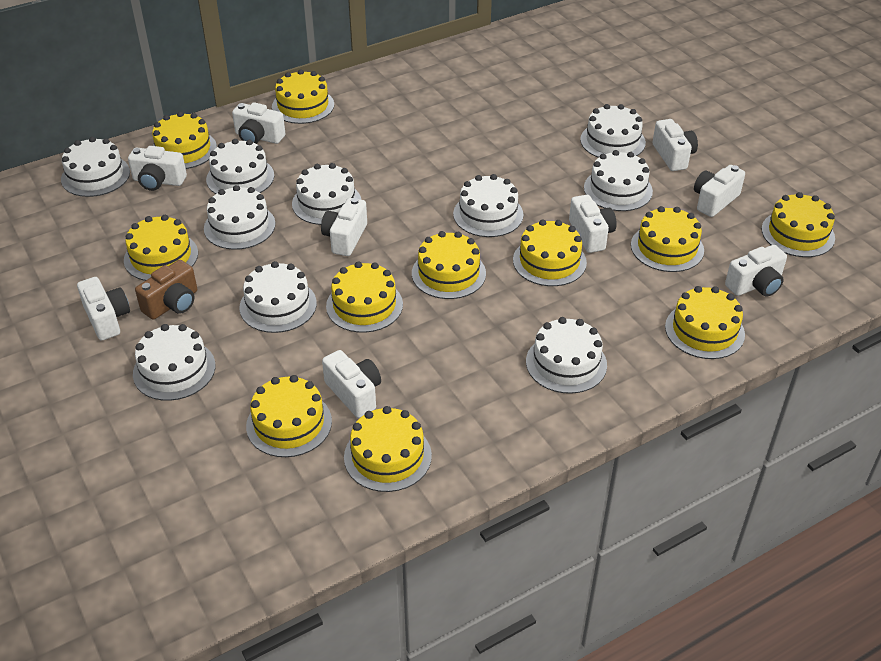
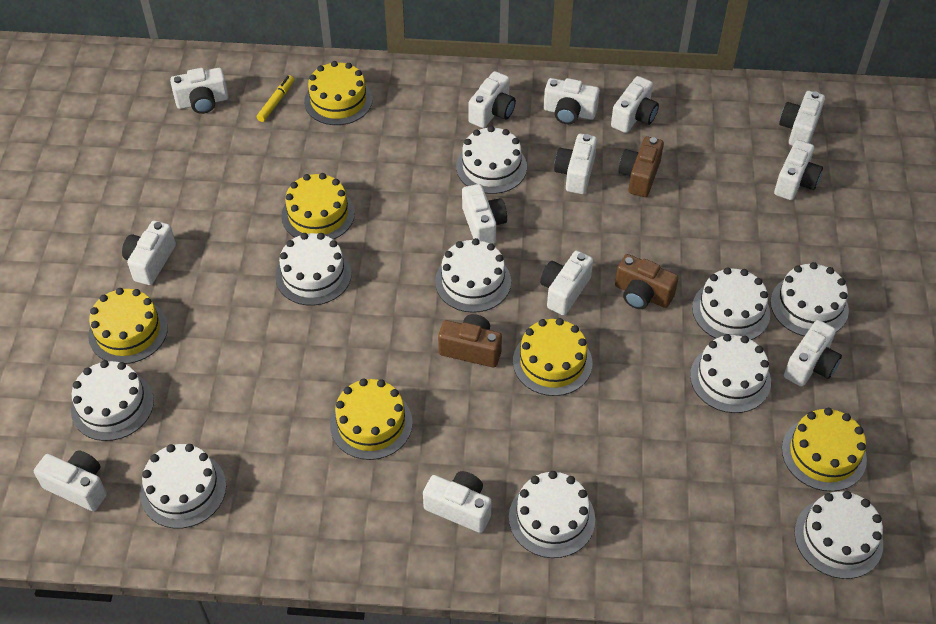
brown camera: 1 -> 3
white camera: 9 -> 13
yellow cake: 11 -> 6
yellow marker: 0 -> 1

